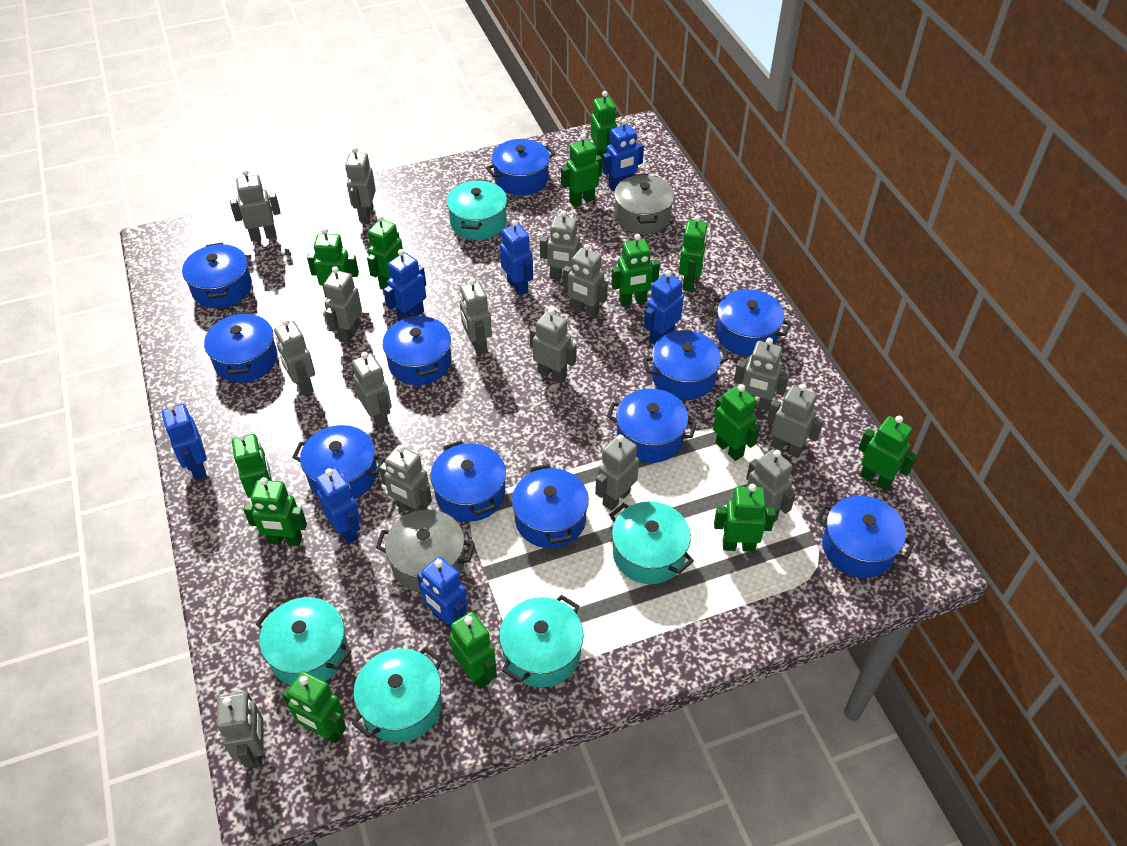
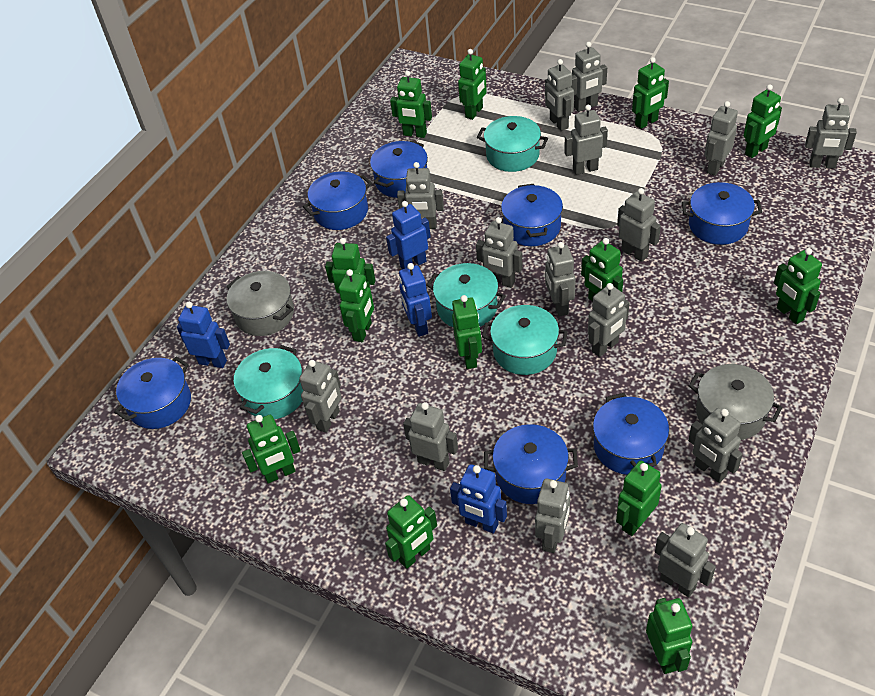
blue pot: 11 -> 7
blue robot: 7 -> 4
turquoise pot: 5 -> 4

